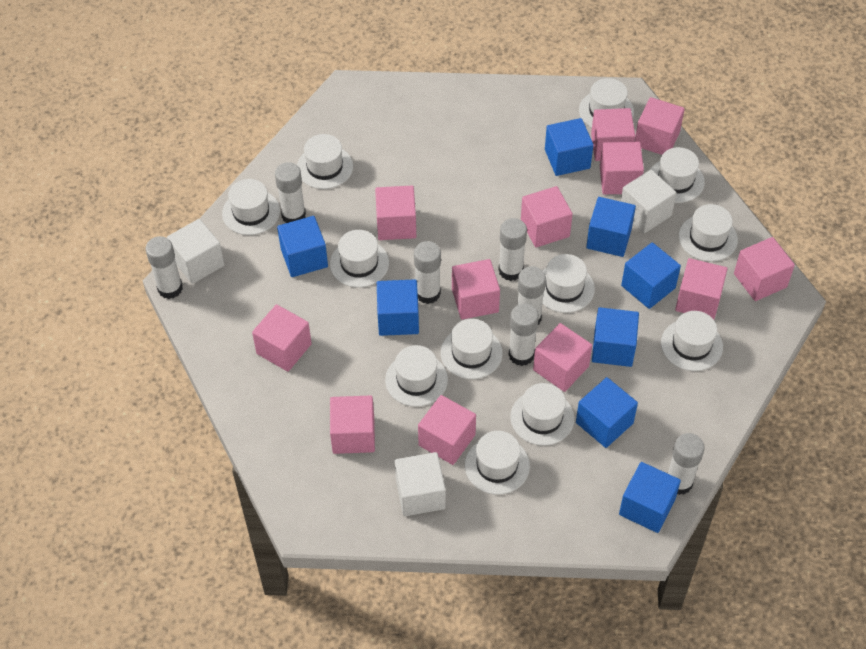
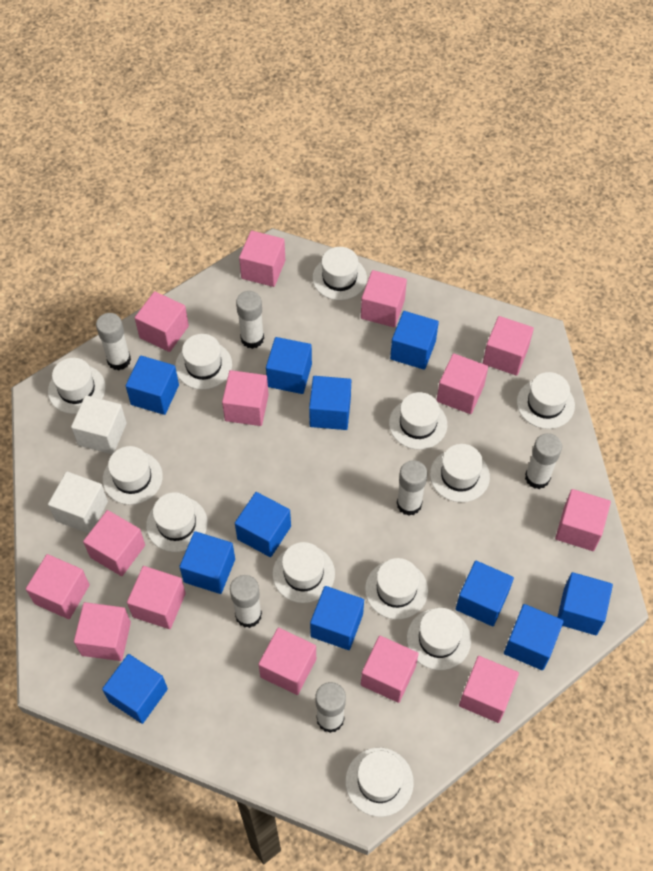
blue cube: 8 -> 11
pink cube: 12 -> 14
white cube: 3 -> 2
white glue stick: 7 -> 6

